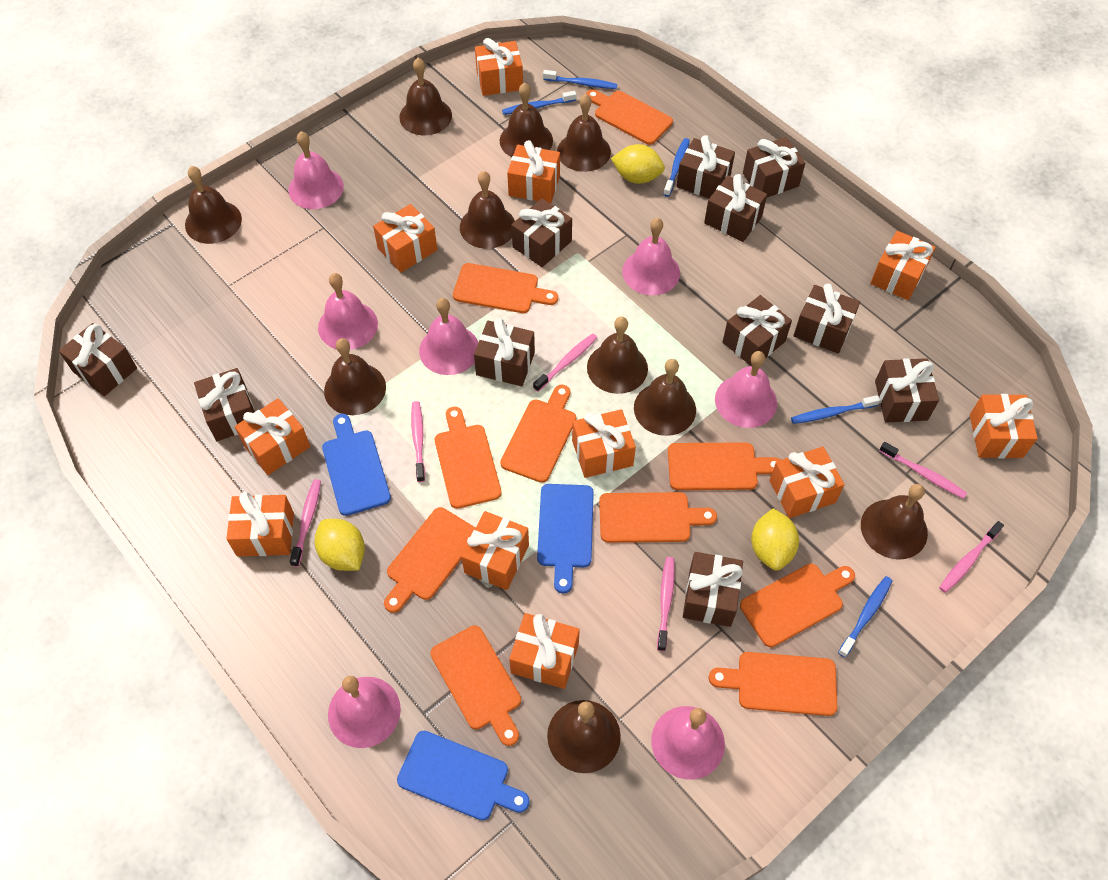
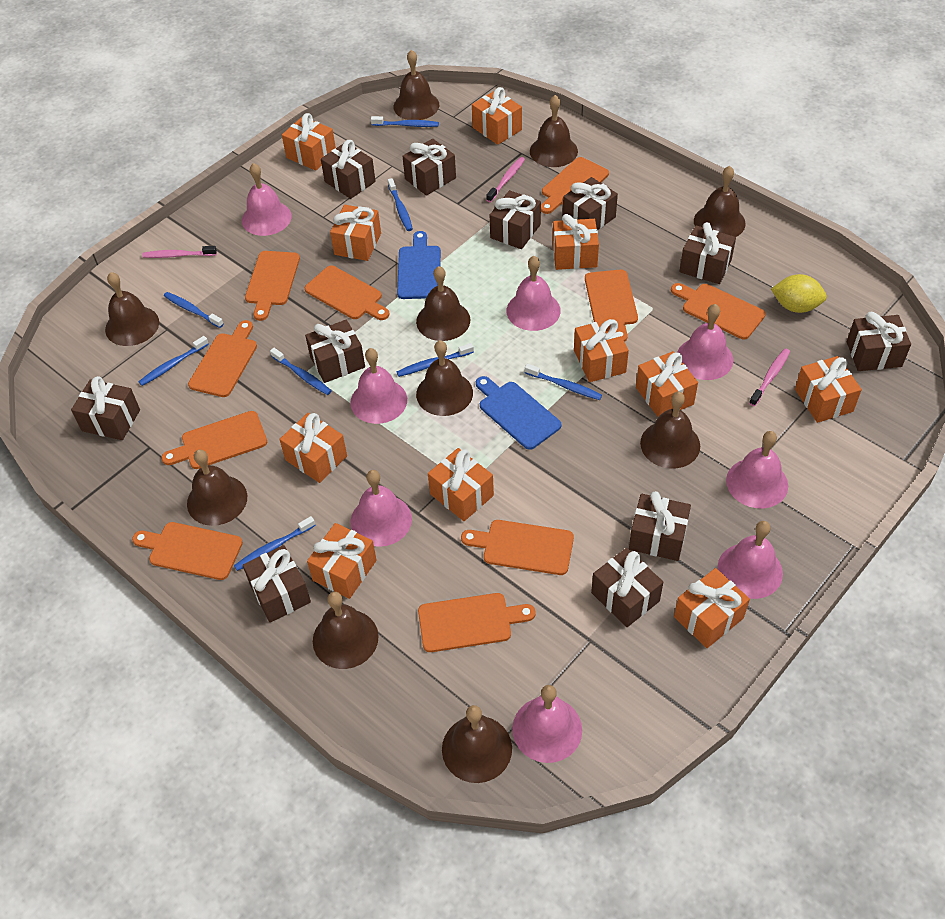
blue cutting board: 3 -> 2
blue toothbrush: 5 -> 8
pink bell: 7 -> 8
pink toothbrush: 6 -> 3
yellow lemon: 3 -> 1

